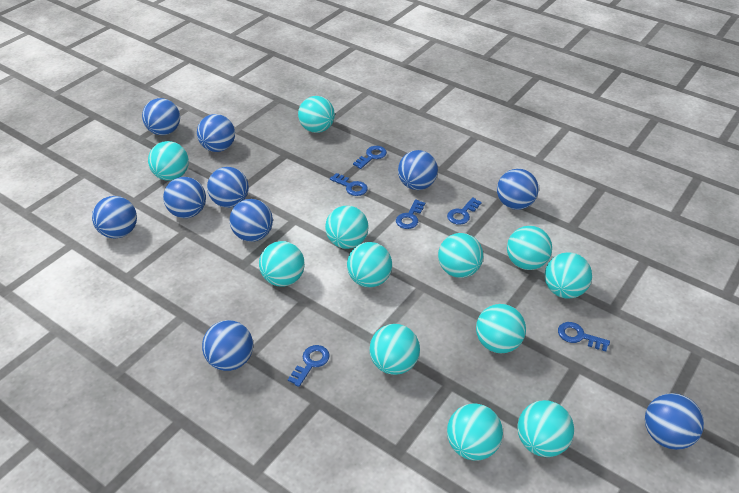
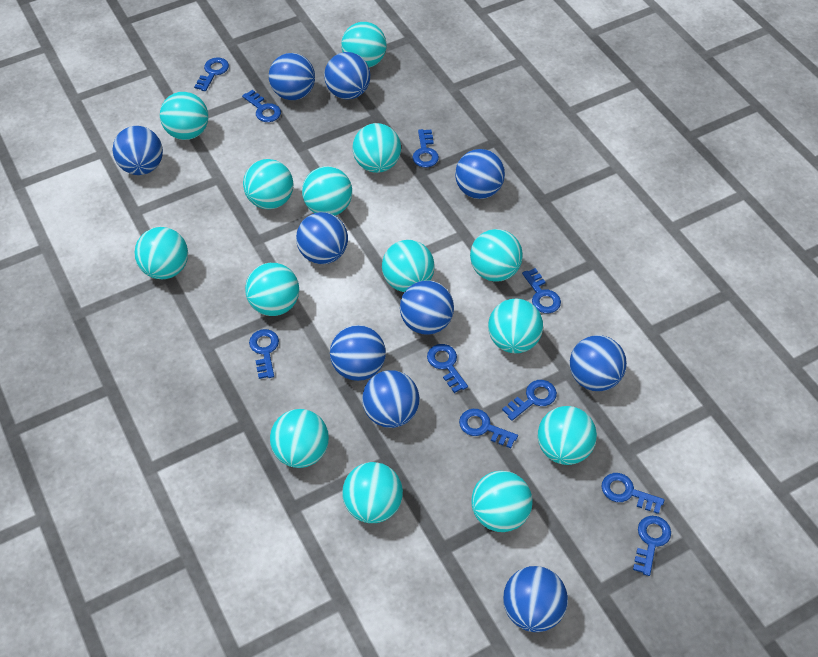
blue key: 6 -> 10
turquoise ball: 12 -> 14

